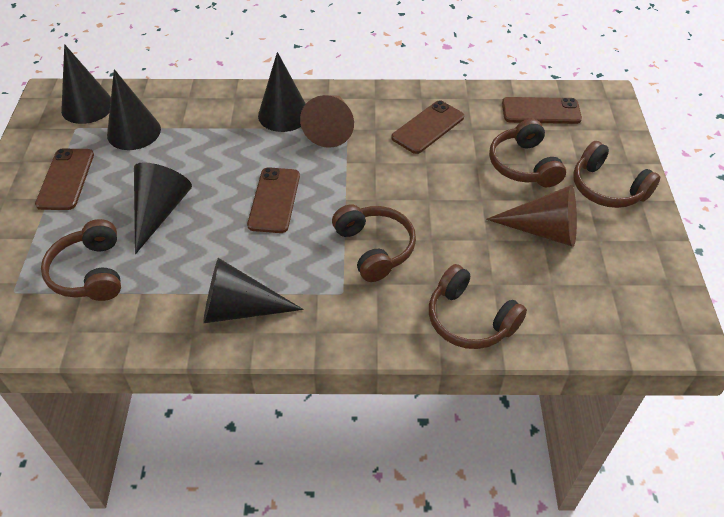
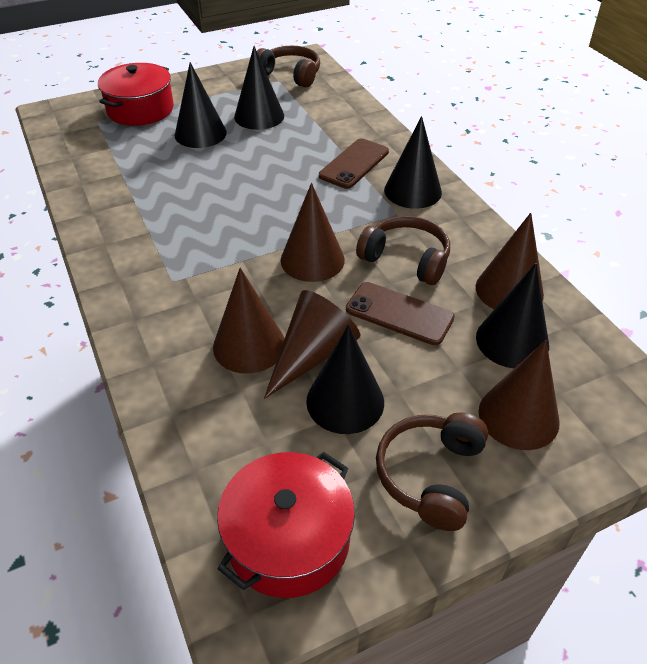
brown cone: 2 -> 5
brown headphones: 5 -> 3
brown phone: 4 -> 2
red pot: 0 -> 2

